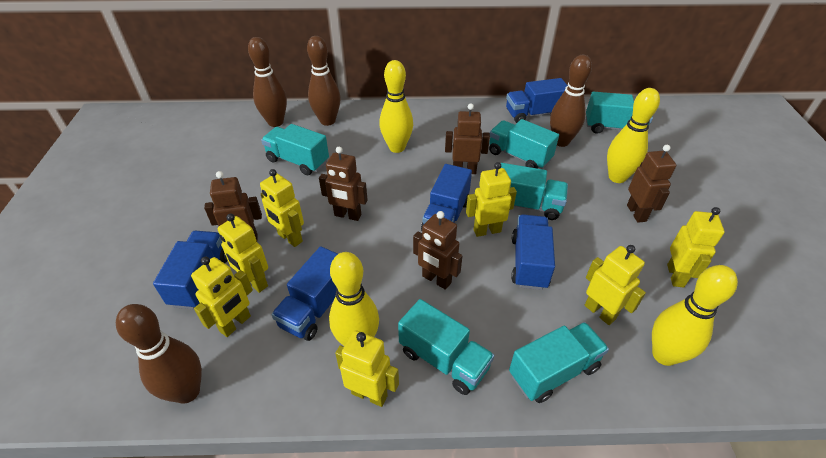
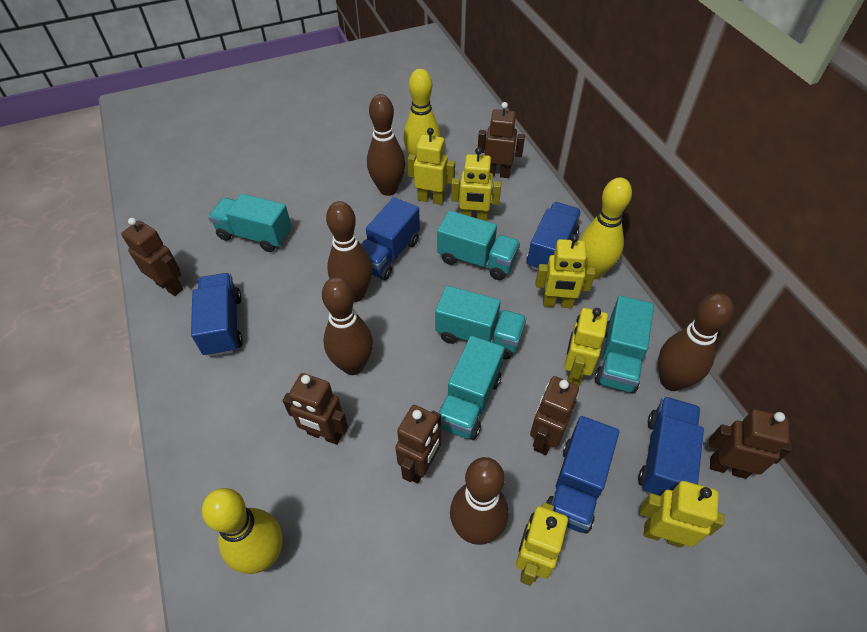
brown bowling pin: 4 -> 5
brown robot: 5 -> 6
turquoise truck: 6 -> 5
yellow bowling pin: 4 -> 3
yellow robot: 7 -> 6

